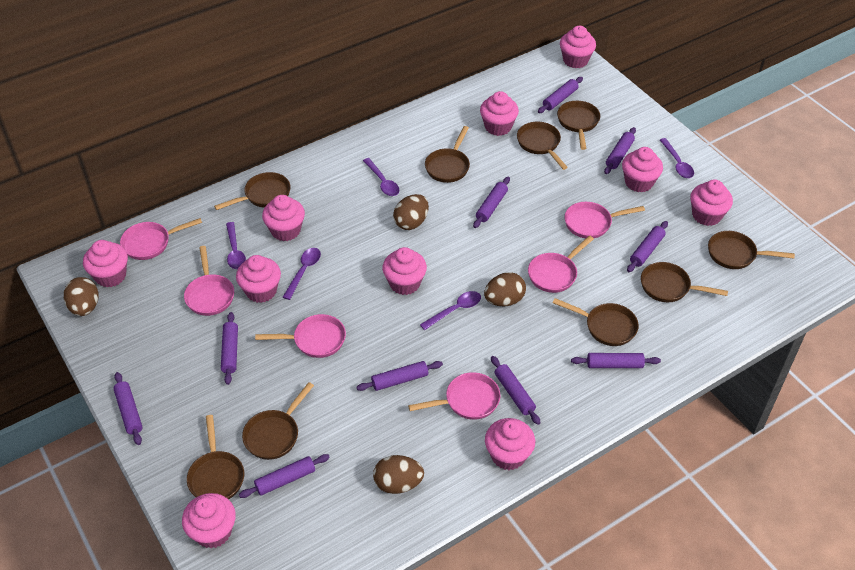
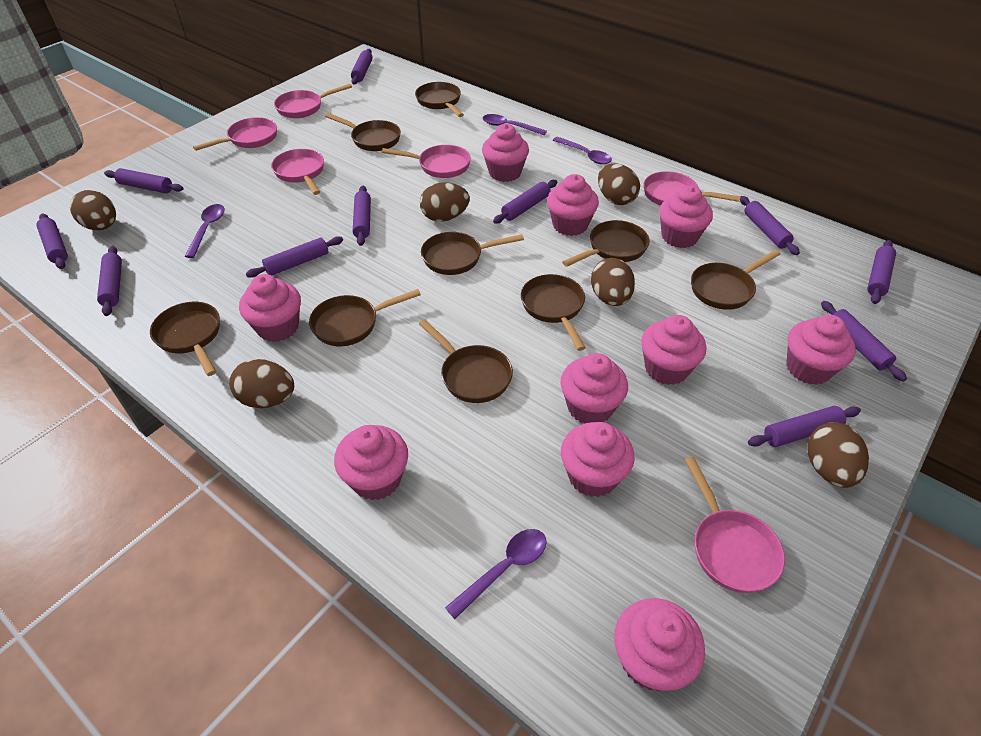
brown egg: 4 -> 6
purple rolling pin: 10 -> 11
purple spoon: 5 -> 4

